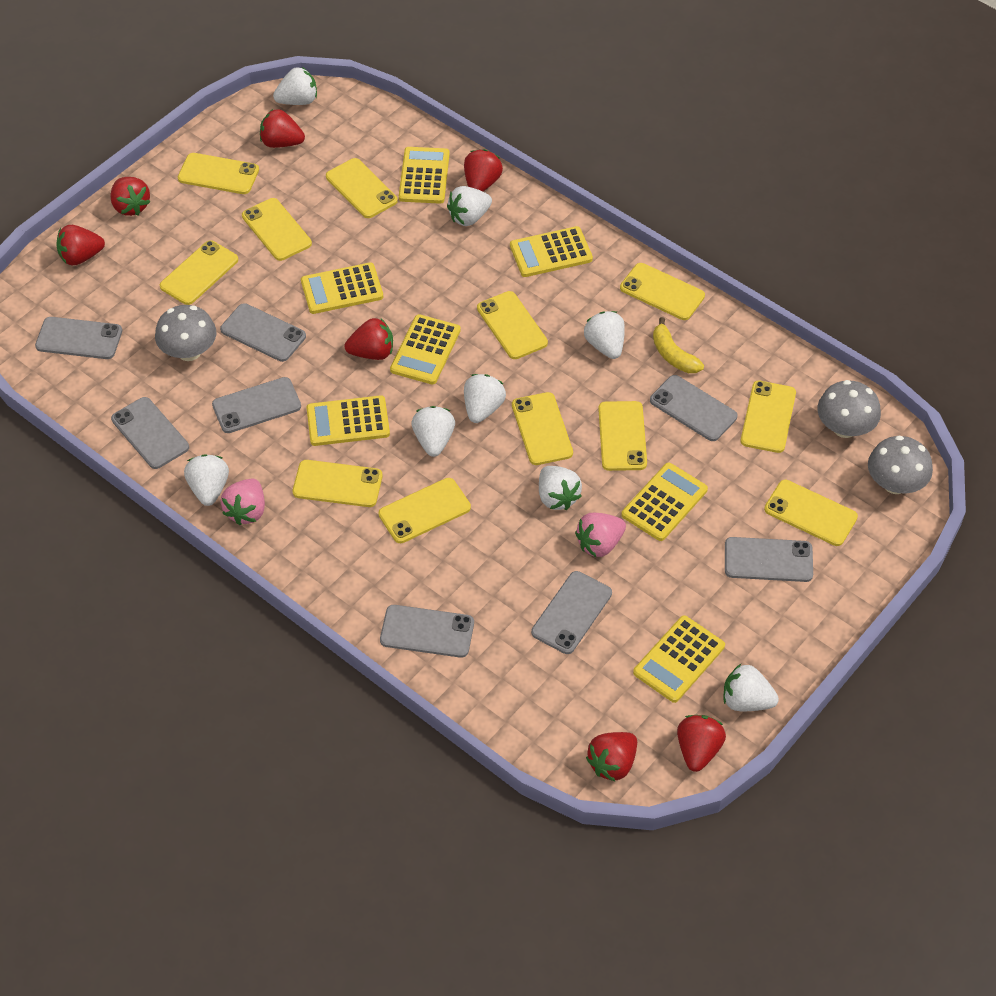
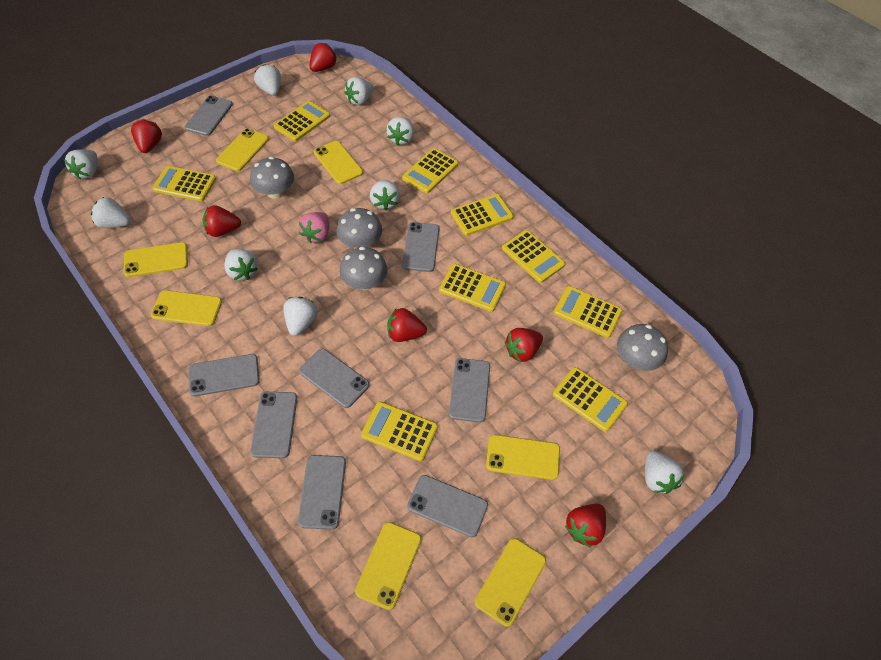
grey mushroom: 3 -> 4
pink strawberry: 2 -> 1
red strawberry: 7 -> 6
white strawberry: 8 -> 9
yellow banana: 1 -> 0
yellow calculator: 7 -> 9
yellow phone: 12 -> 7

